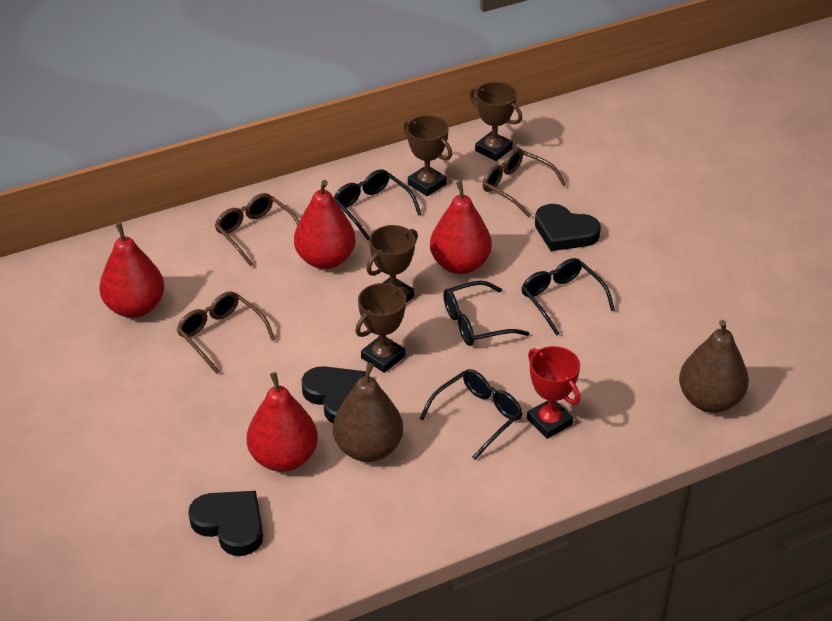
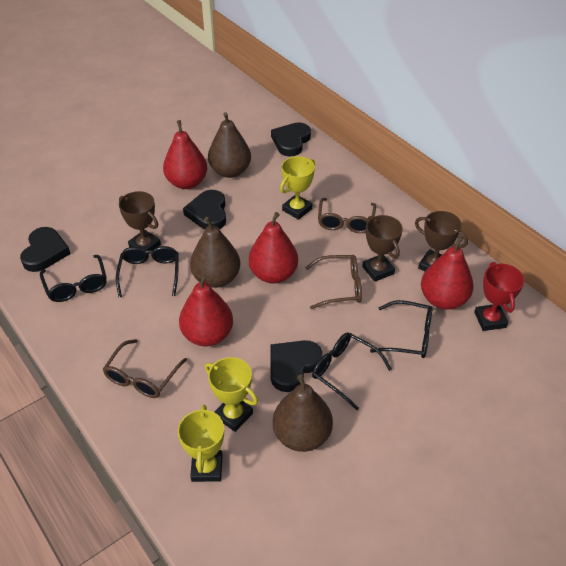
black heart: 3 -> 4
brown pear: 2 -> 3
brown trophy: 4 -> 3
yellow trophy: 0 -> 3

